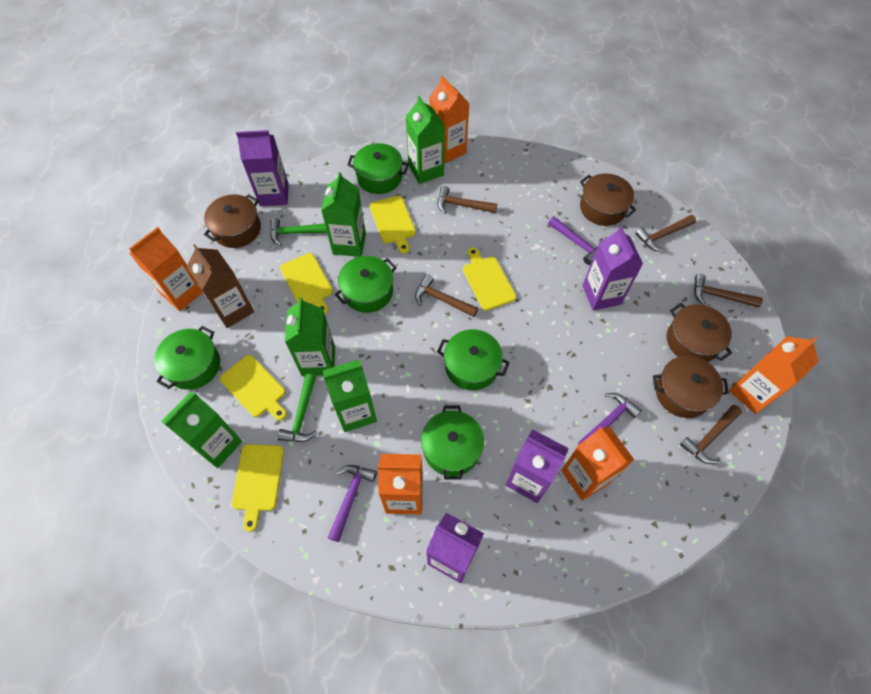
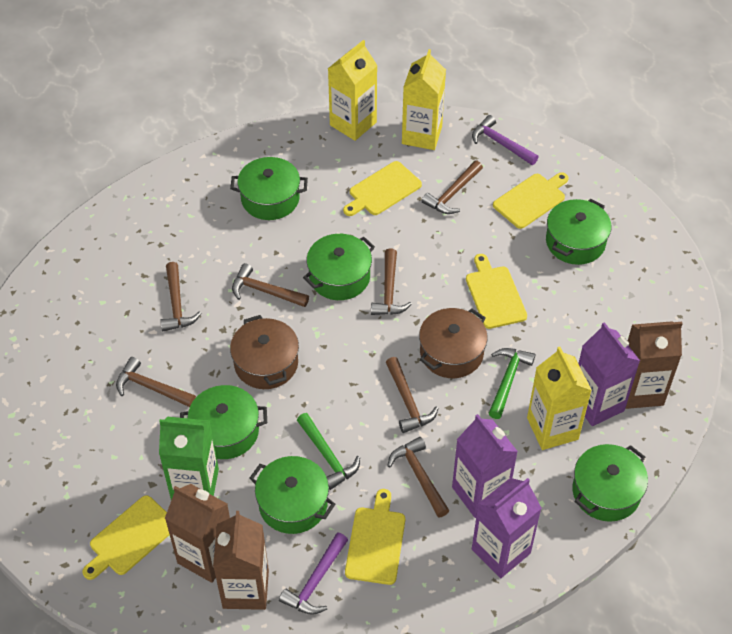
brown carton: 1 -> 3
brown hammer: 5 -> 7
brown pot: 4 -> 2
green carton: 5 -> 1
green pot: 5 -> 6
orange carton: 5 -> 0
purple carton: 4 -> 3
purple hammer: 3 -> 2
yellow carton: 0 -> 3

